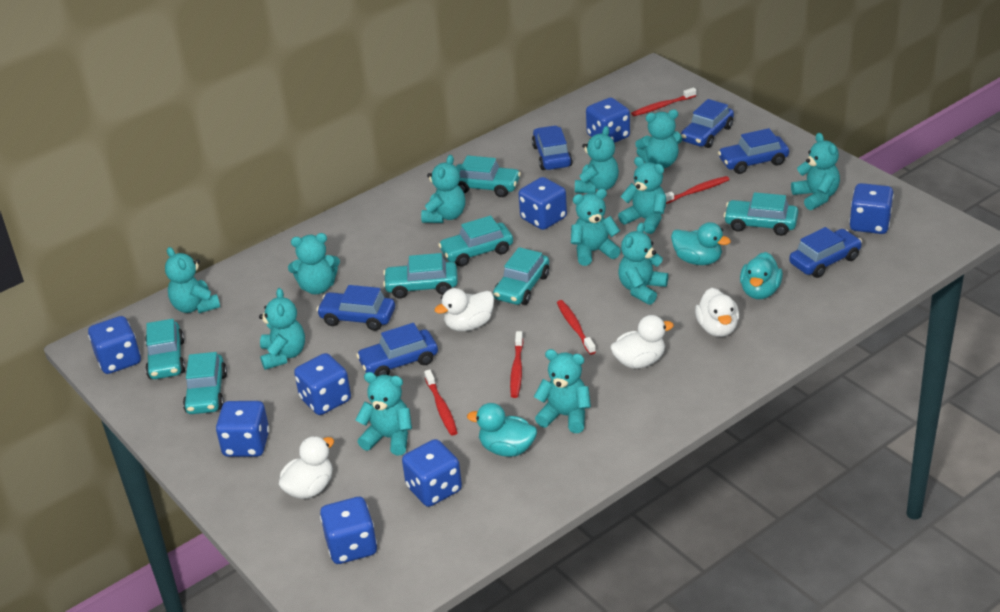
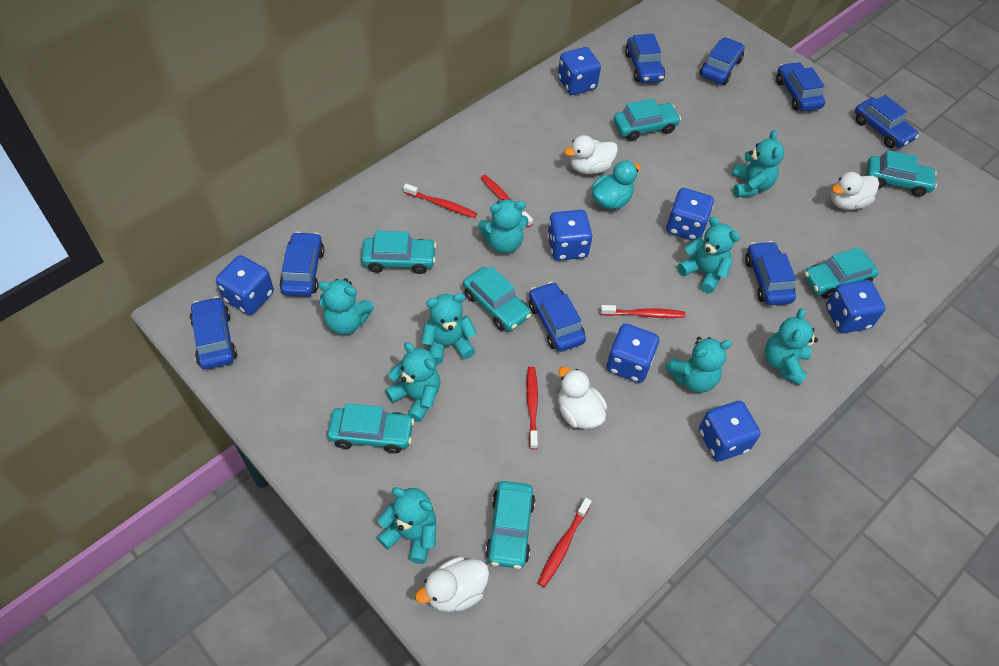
blue car: 6 -> 8
blue dice: 8 -> 7
turquoise duck: 3 -> 1
turquoise teddy bear: 12 -> 9

